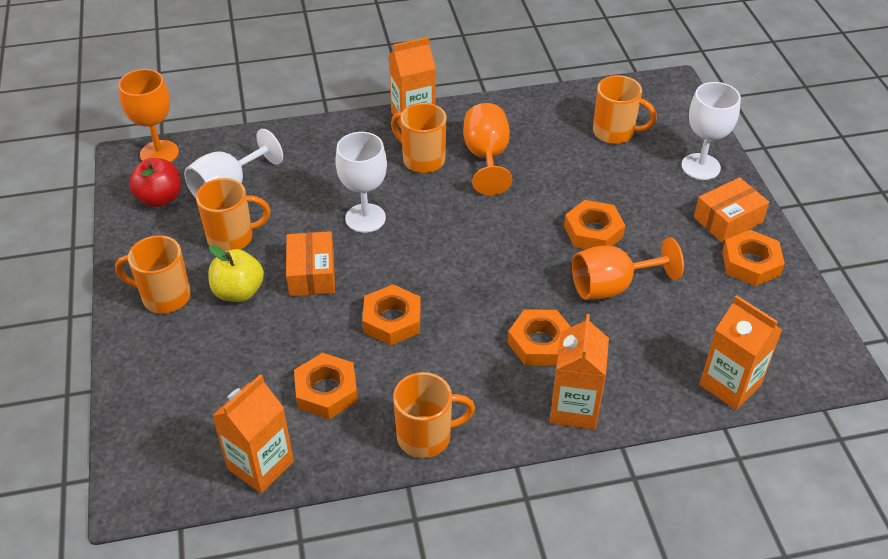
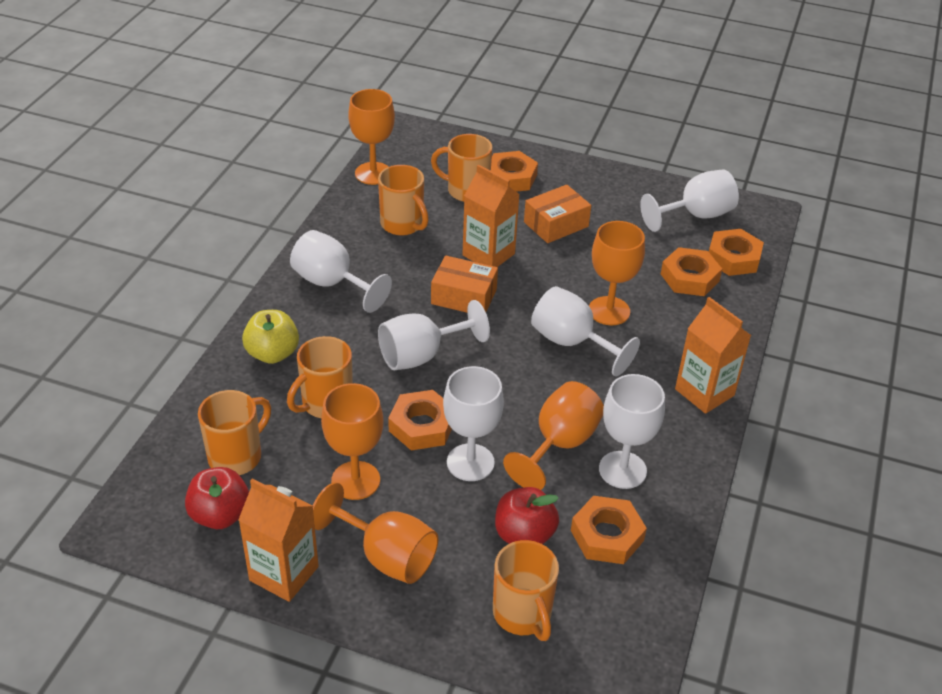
orange carton: 4 -> 3
orange goblet: 3 -> 5
red apple: 1 -> 2
white goblet: 3 -> 6

